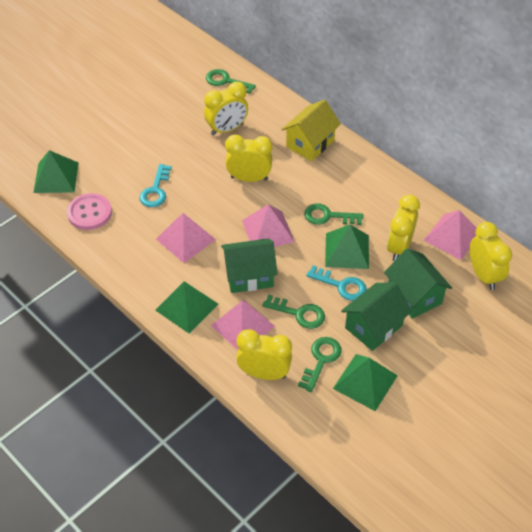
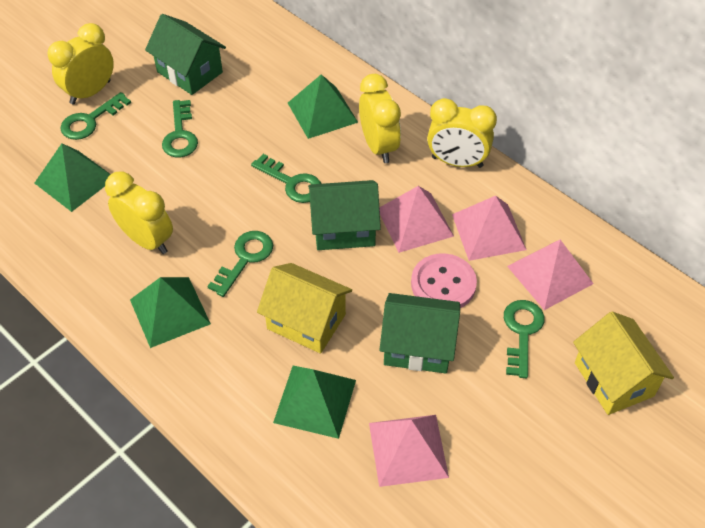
green key: 4 -> 5
turquoise key: 2 -> 0
yellow clock: 5 -> 4
yellow house: 1 -> 2

